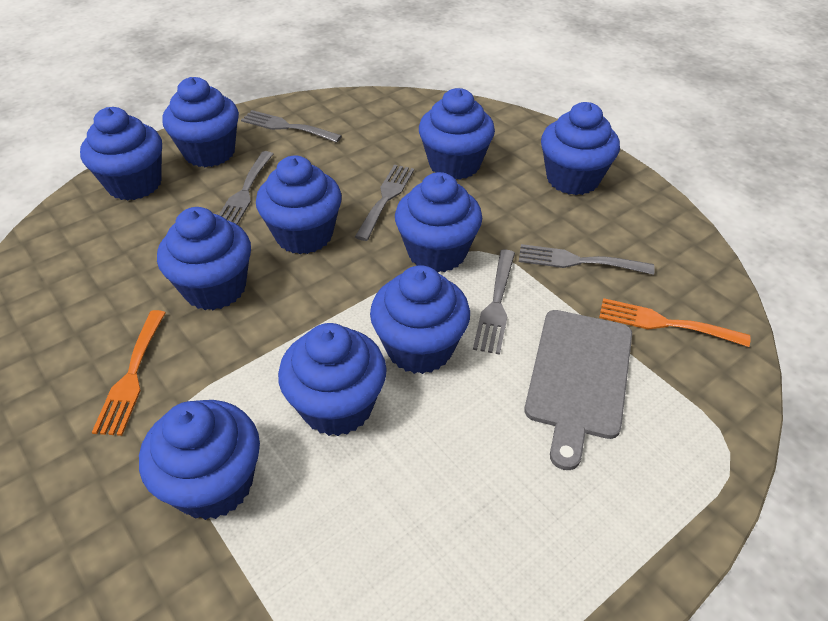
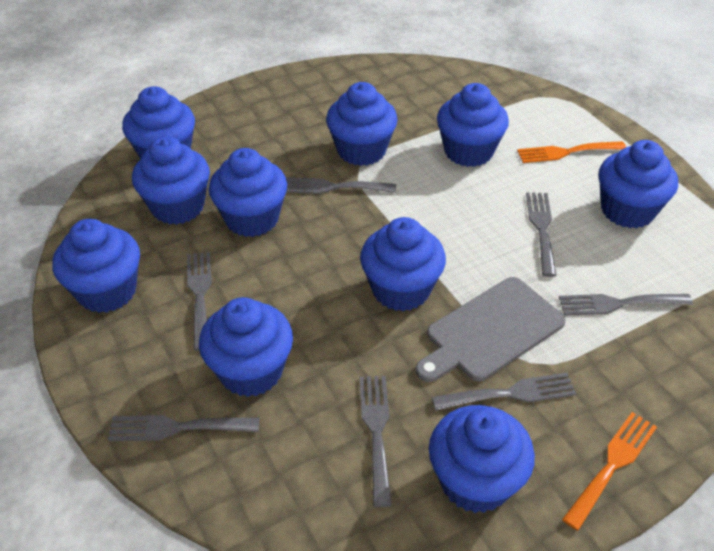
grey fork: 5 -> 7

